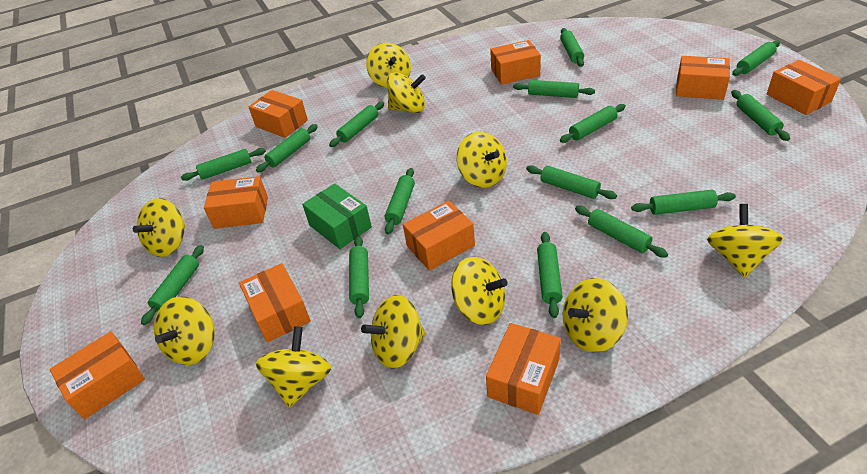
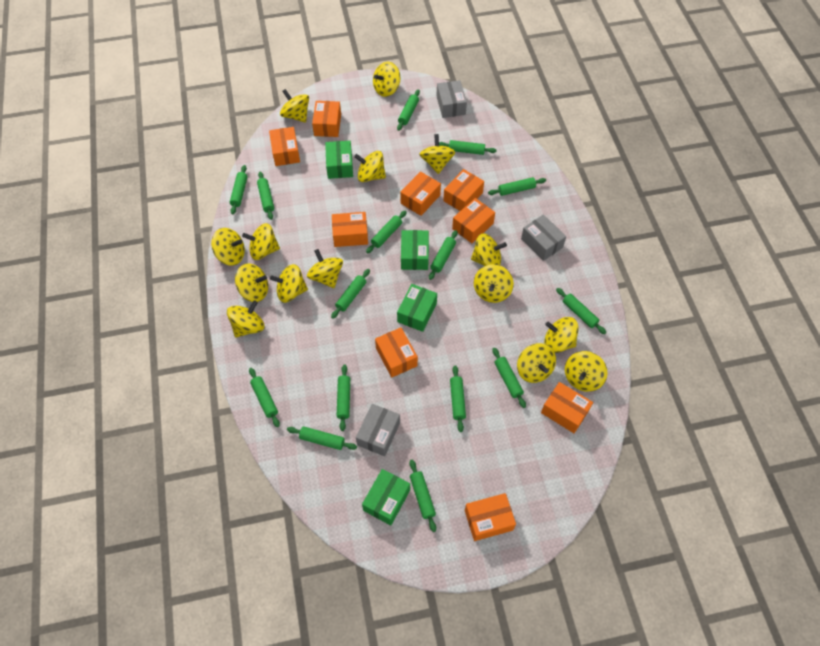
green box: 1 -> 4
grey box: 0 -> 3
yellow spinning top: 10 -> 15

